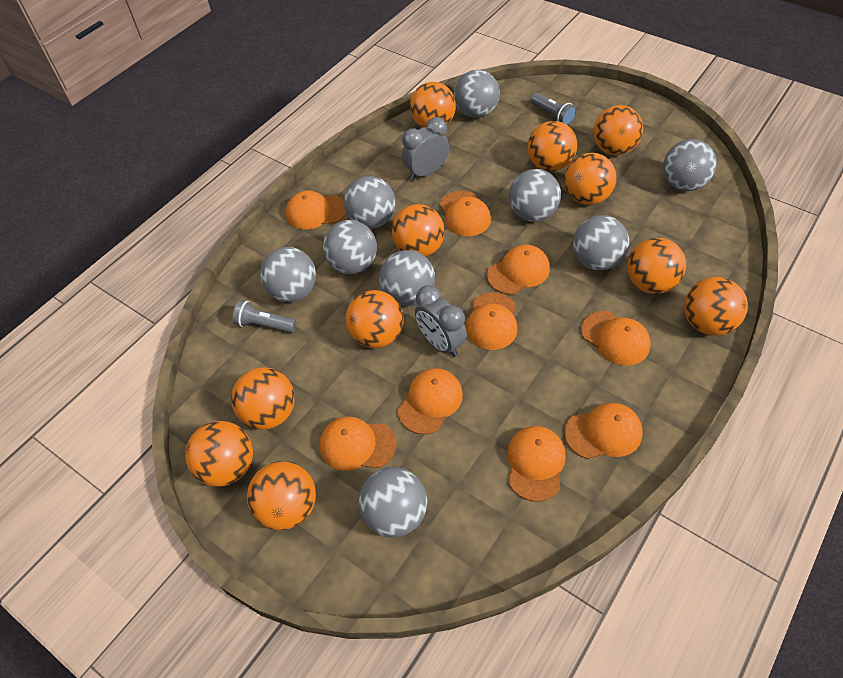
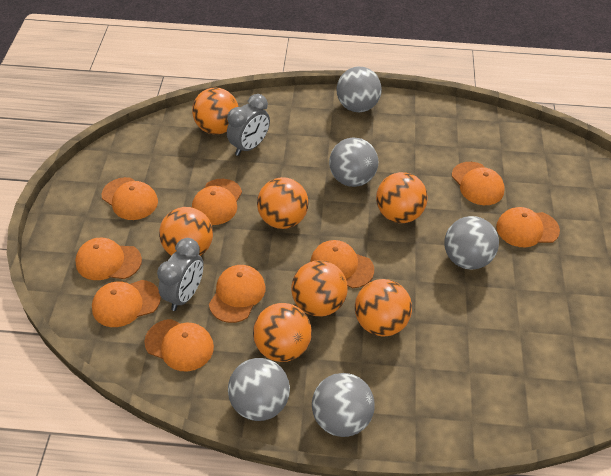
grey ball: 9 -> 5
grey flashlight: 2 -> 0
orange ball: 11 -> 7

